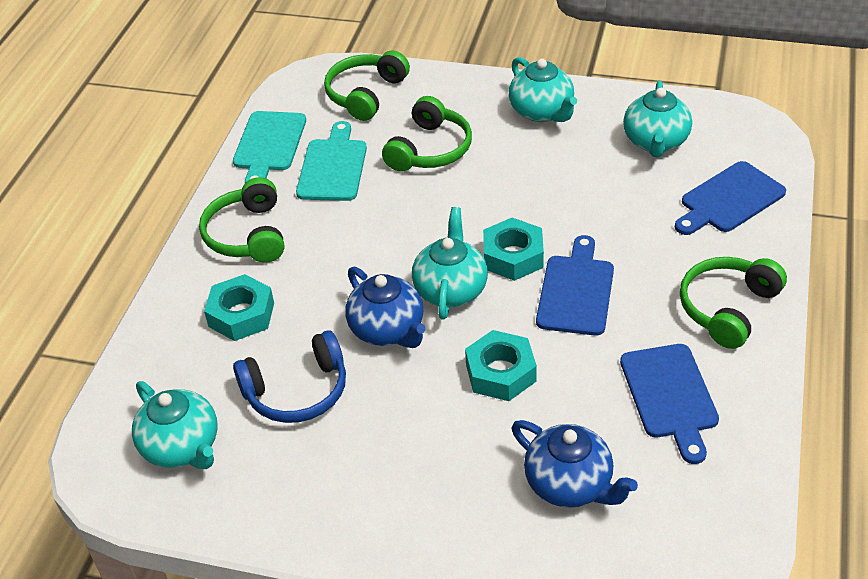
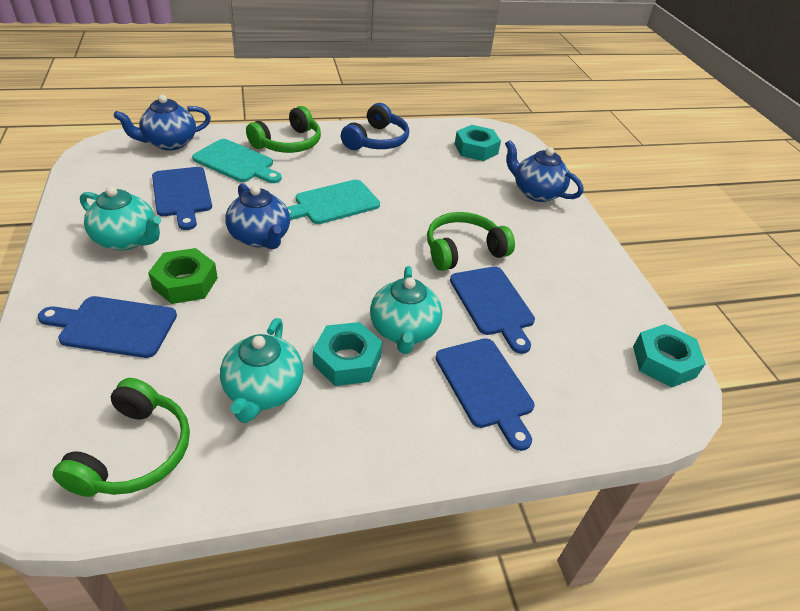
blue cutting board: 3 -> 4
blue teapot: 2 -> 3
green headphones: 4 -> 3
green nut: 0 -> 1
turquoise teapot: 4 -> 3

